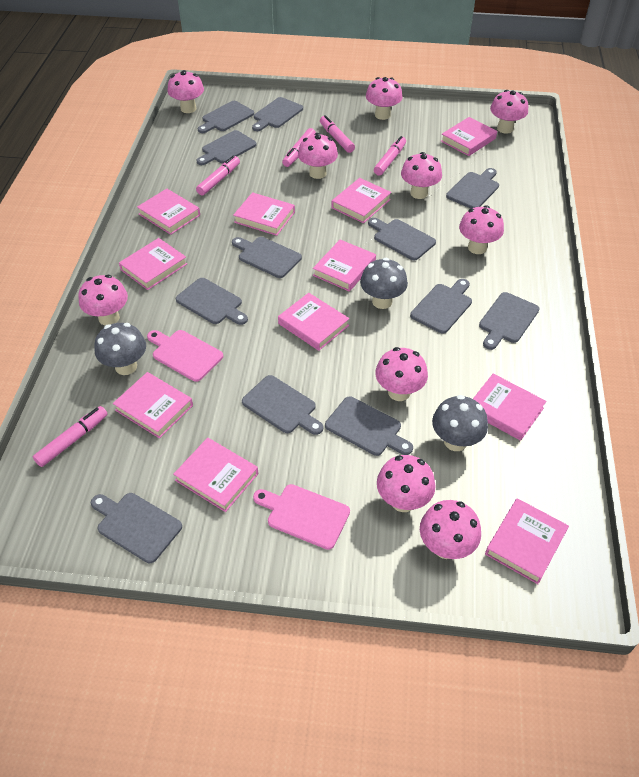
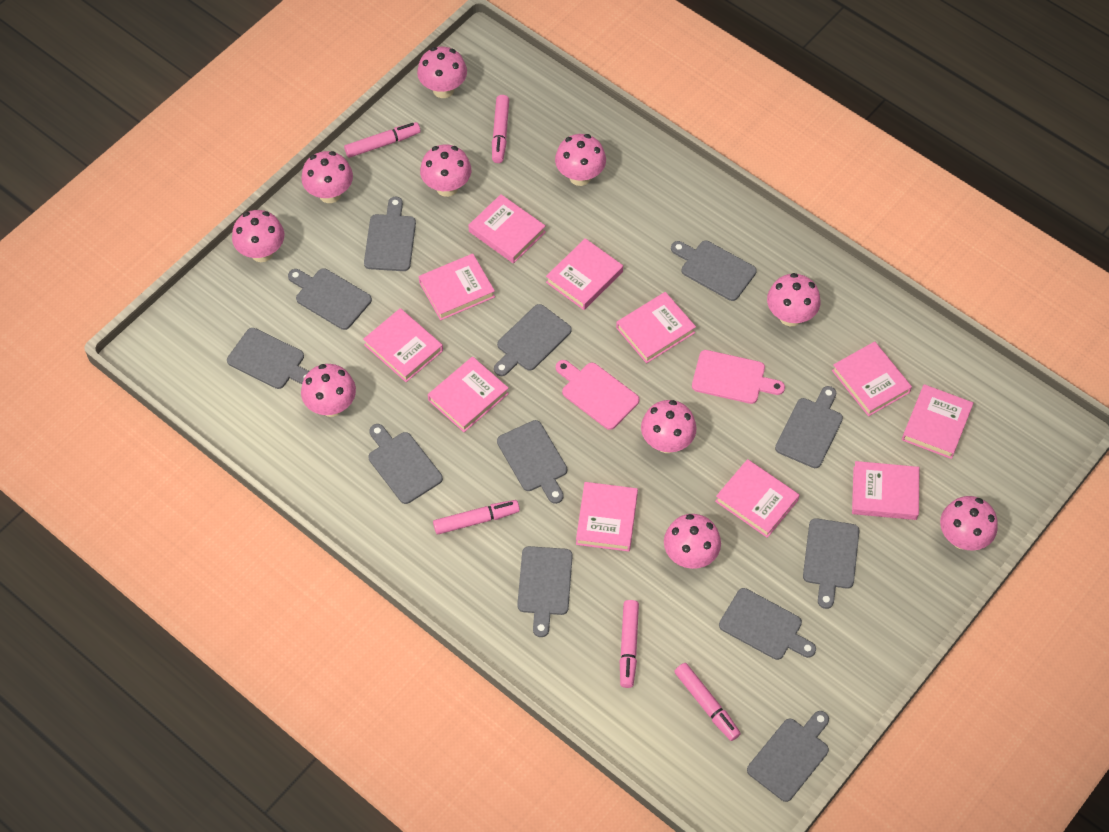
grey mushroom: 3 -> 0

